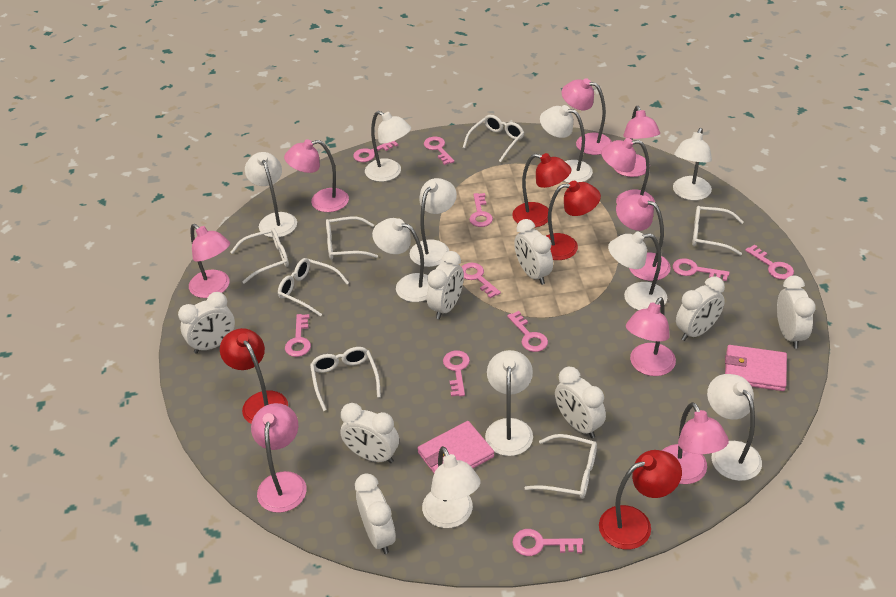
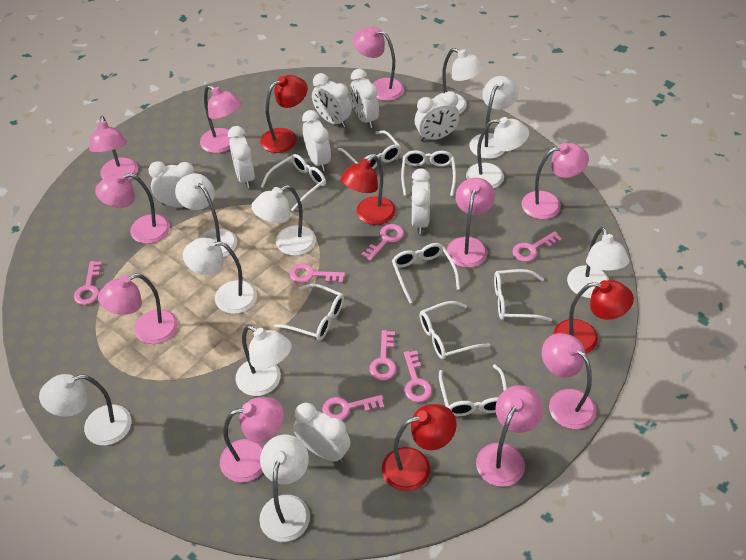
pink key: 10 -> 7
pink lamp: 9 -> 10
pink wallet: 2 -> 0
white glasses: 7 -> 8

